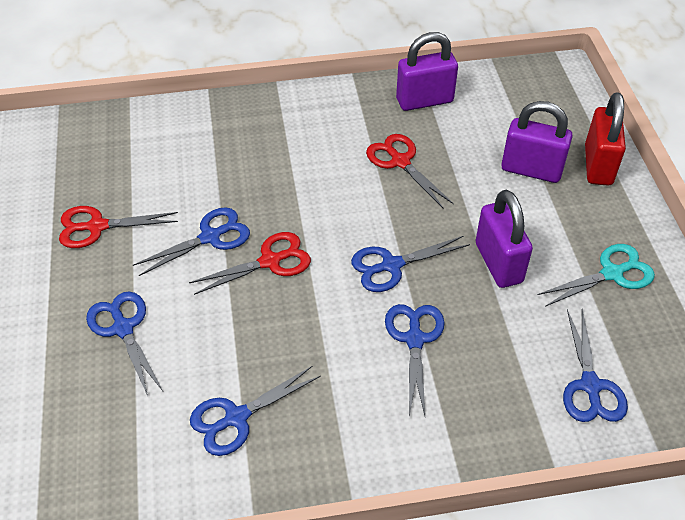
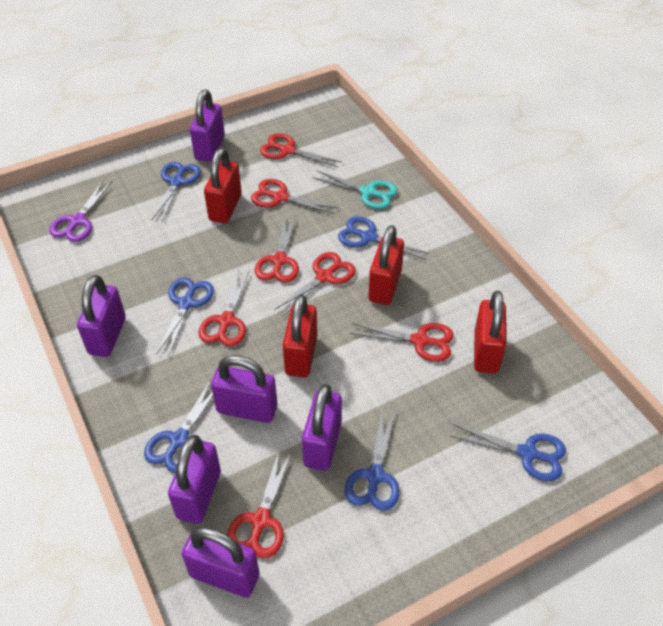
purple padlock: 3 -> 6
purple scissors: 0 -> 1
red padlock: 1 -> 4
red scissors: 3 -> 7

